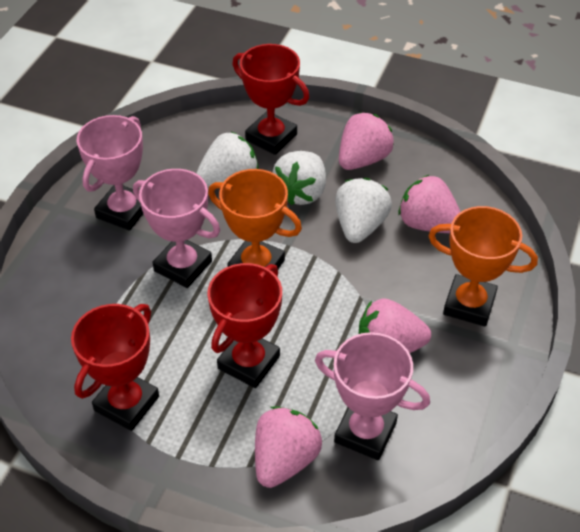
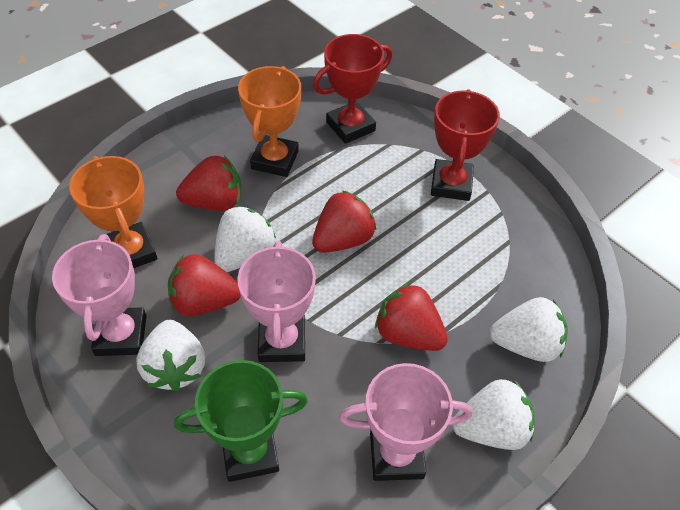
green trophy: 0 -> 1
pink strawberry: 4 -> 0
red strawberry: 0 -> 4
red trophy: 3 -> 2
white strawberry: 3 -> 4

